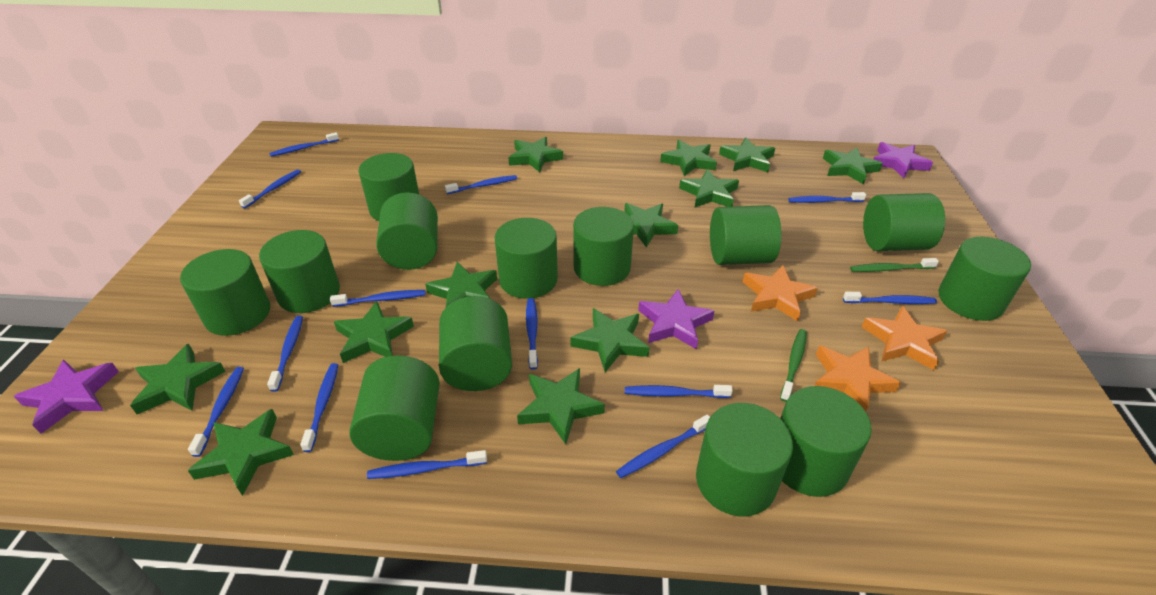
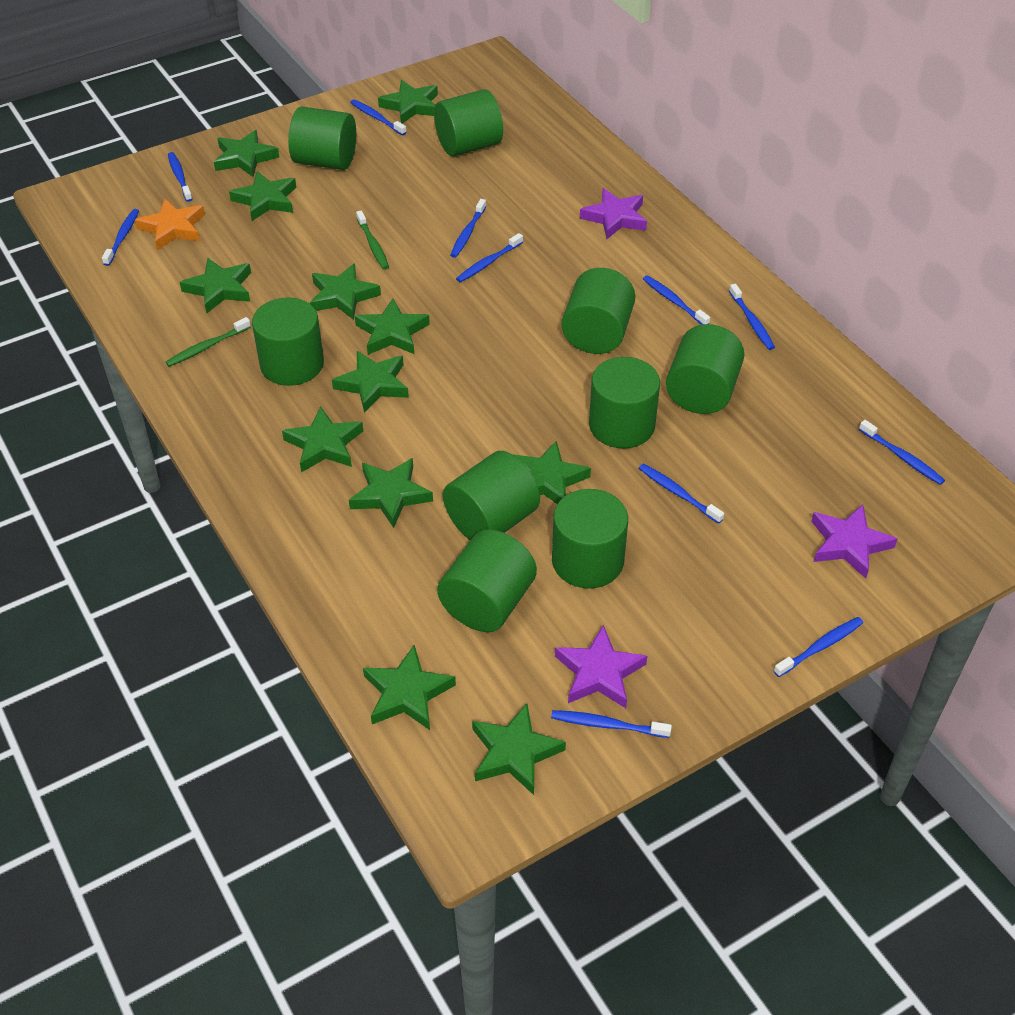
blue toothbrush: 13 -> 11
green cylinder: 13 -> 9
orange star: 3 -> 1

